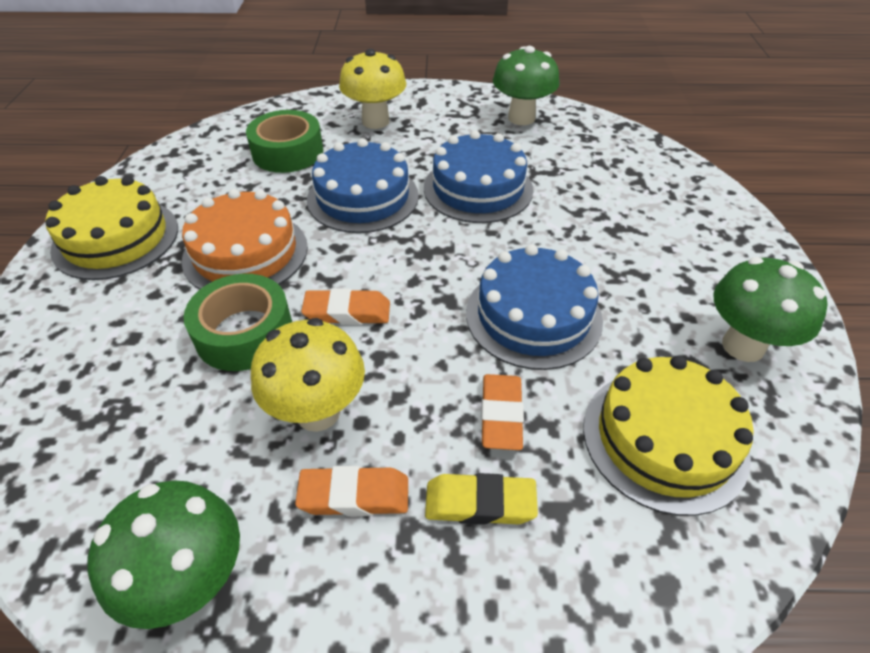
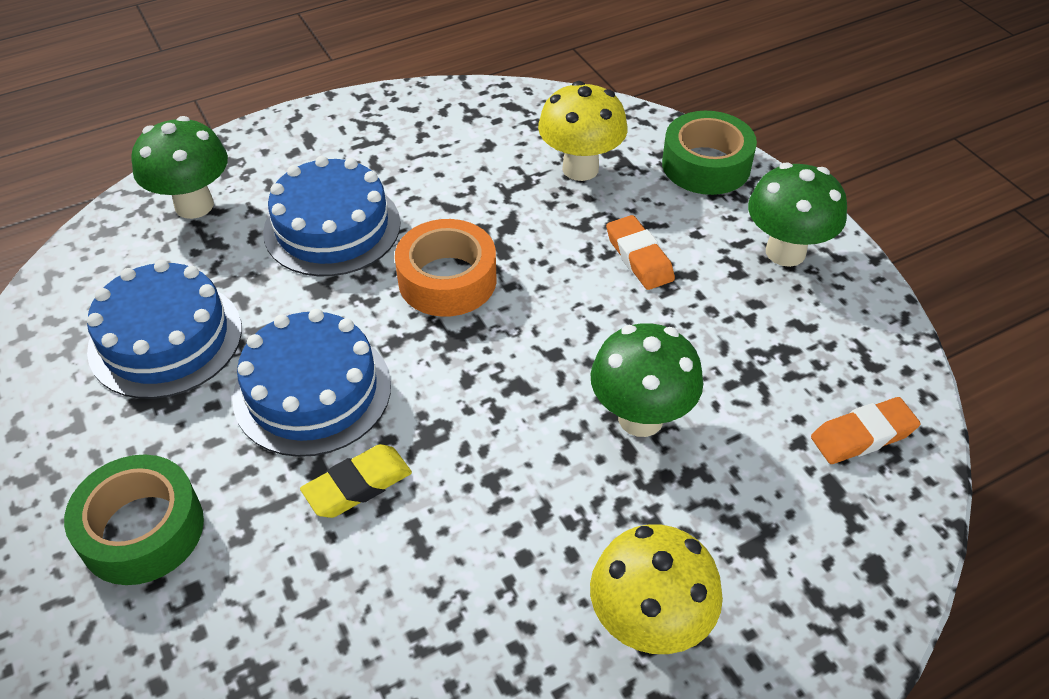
orange cake: 1 -> 0
orange eraser: 3 -> 2
orange tape: 0 -> 1
yellow cake: 2 -> 0

